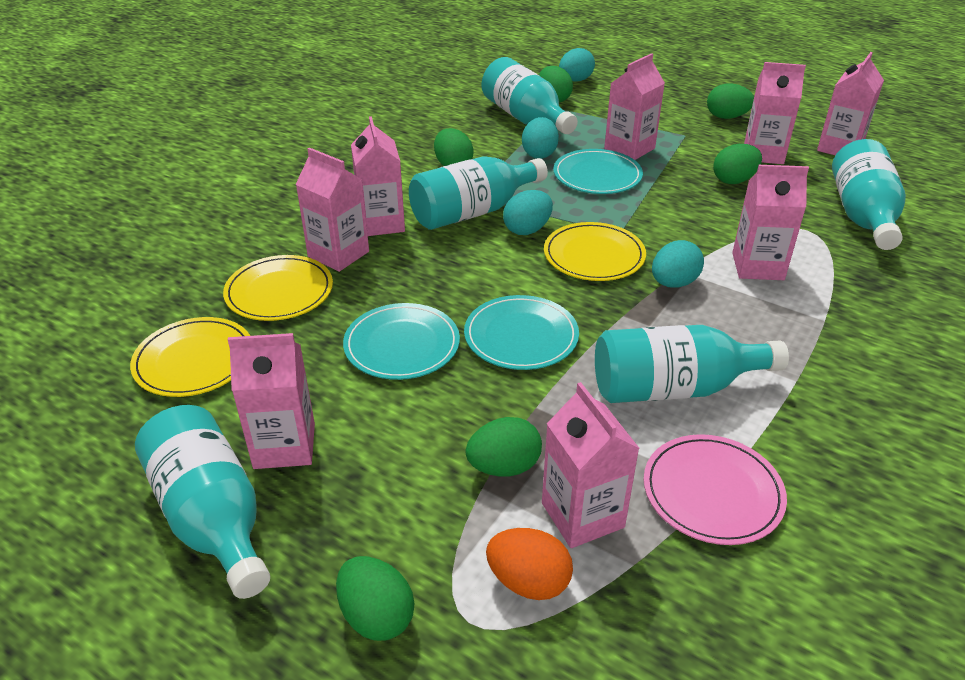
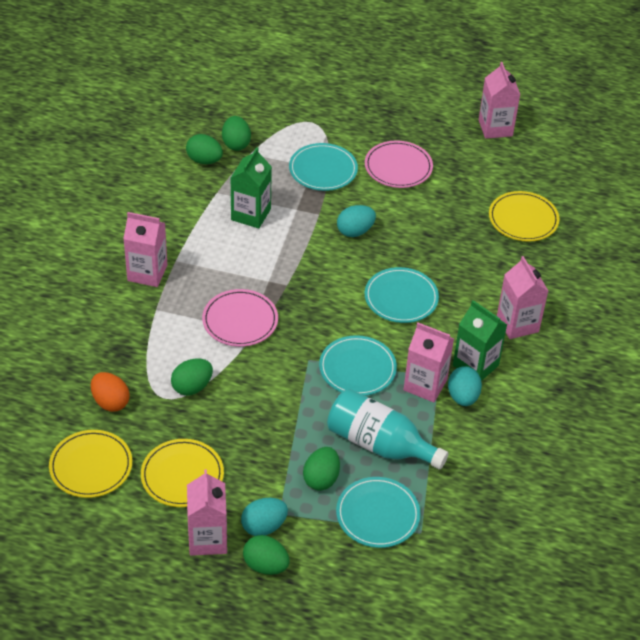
green carton: 0 -> 2
green egg: 6 -> 5
pink carton: 8 -> 5
pink plate: 1 -> 2
turquoise bottle: 5 -> 1
turquoise egg: 4 -> 3
turquoise plate: 3 -> 4

